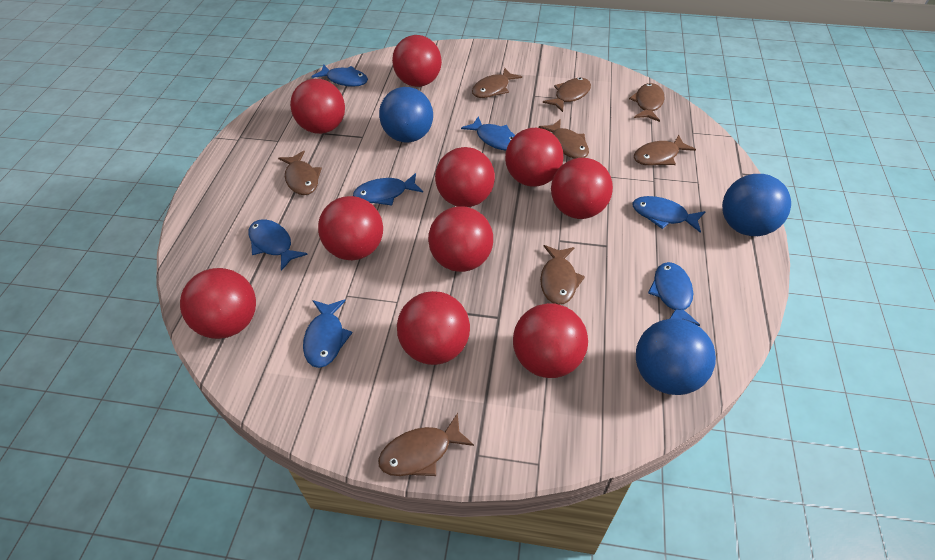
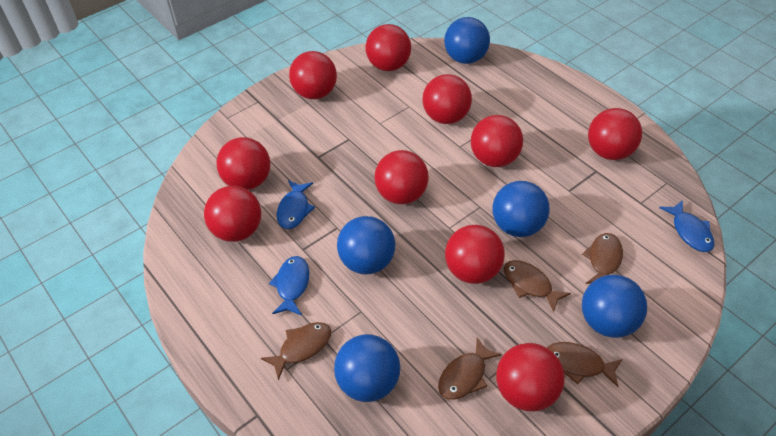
blue ball: 3 -> 5
blue fish: 7 -> 3
brown fish: 8 -> 5

